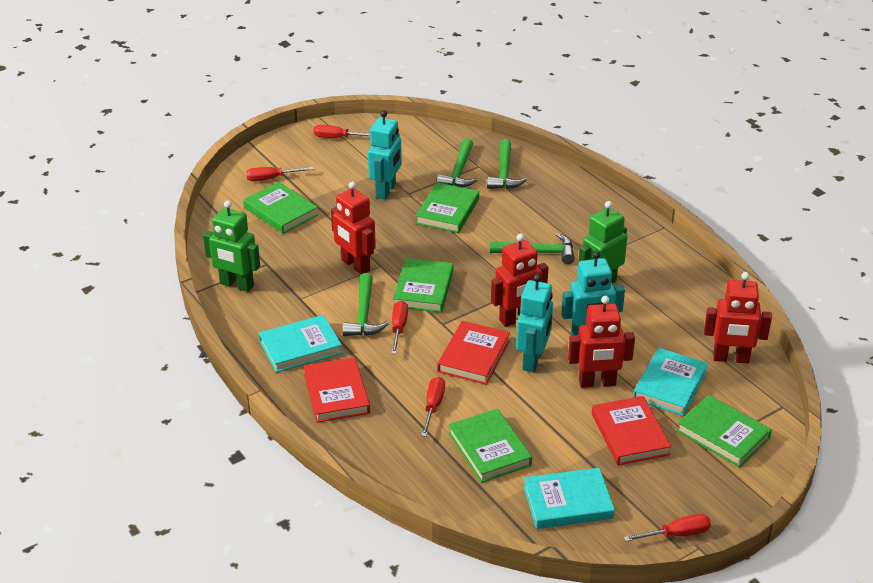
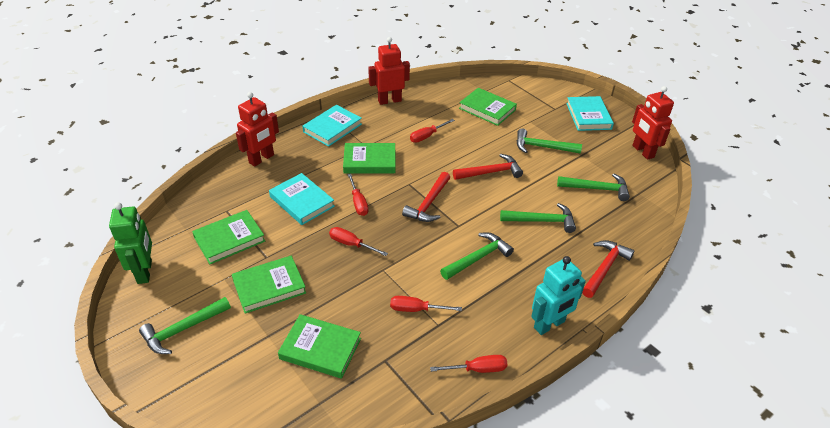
green hammer: 4 -> 5
green robot: 2 -> 1
red book: 3 -> 0
red hammer: 0 -> 3
red robot: 4 -> 3
turquoise robot: 3 -> 1

